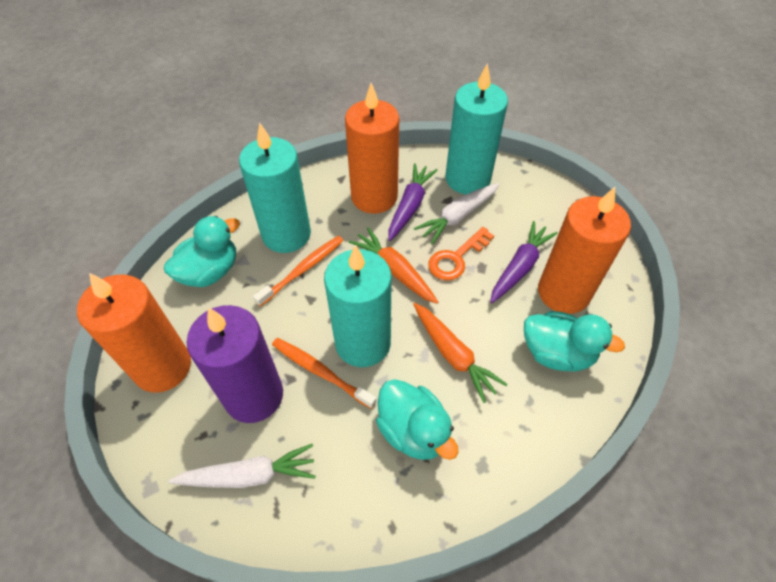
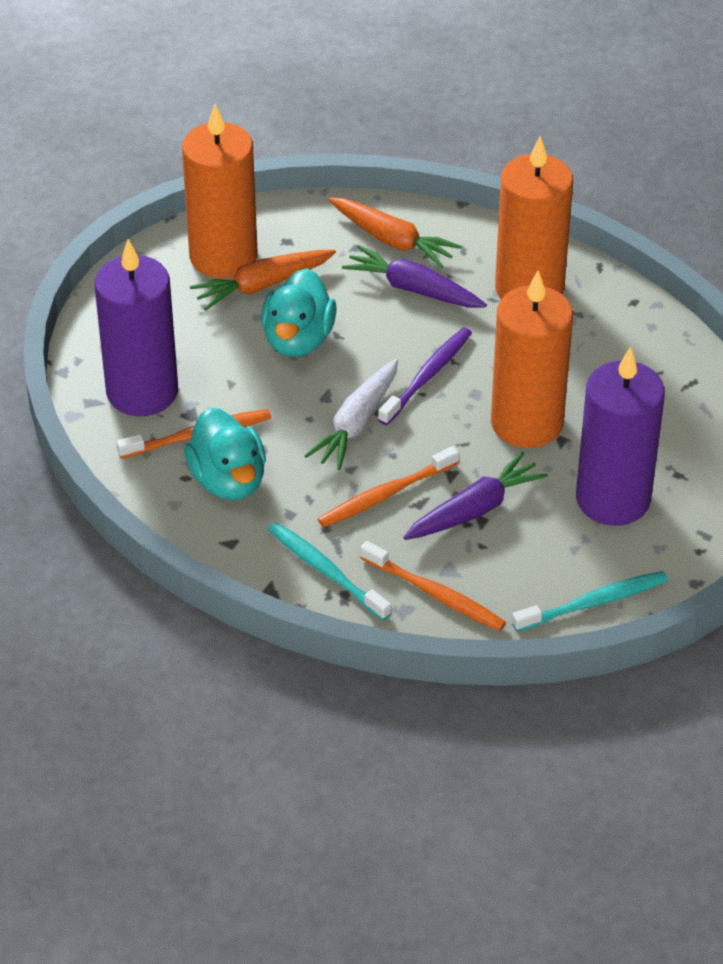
orange key: 1 -> 0
orange toothbrush: 2 -> 3
purple candle: 1 -> 2
purple toothbrush: 0 -> 1
turquoise candle: 3 -> 0
turquoise duck: 3 -> 2
turquoise toothbrush: 0 -> 2
white carrot: 2 -> 1

